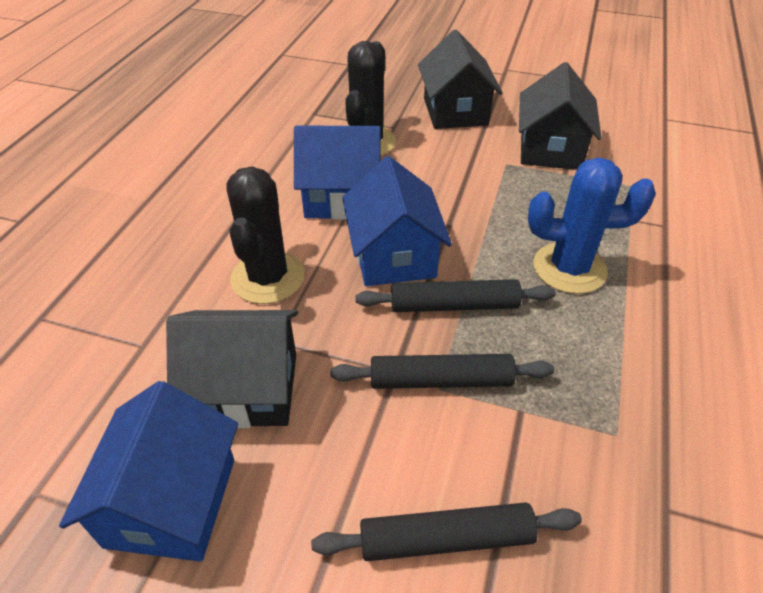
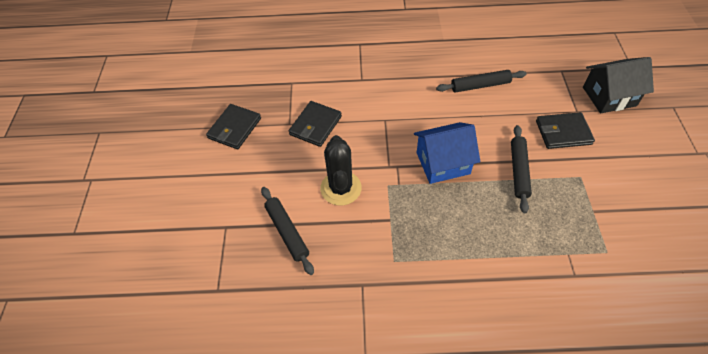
black cactus: 2 -> 1
black house: 3 -> 1
black wallet: 0 -> 3
blue cactus: 1 -> 0
blue house: 3 -> 1

